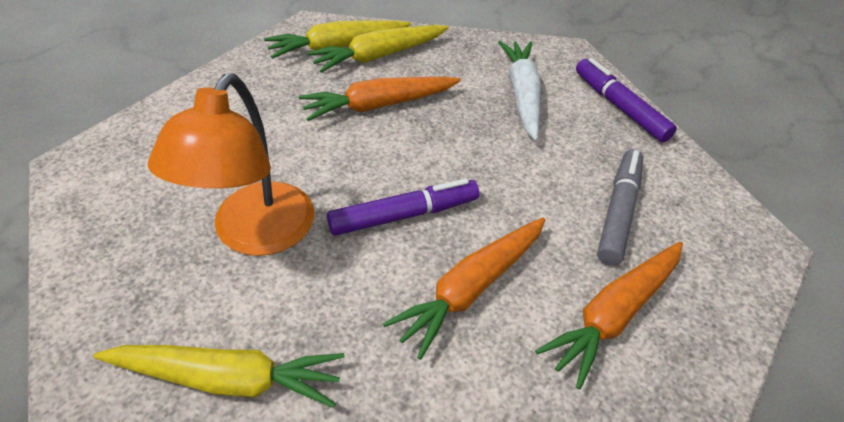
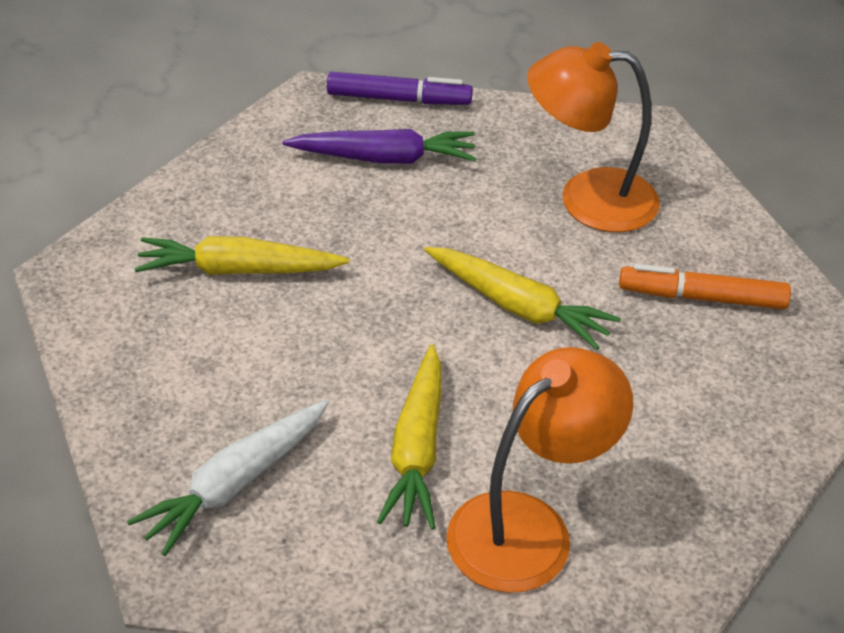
grey marker: 1 -> 0
orange carrot: 3 -> 0
orange lamp: 1 -> 2
orange marker: 0 -> 1
purple carrot: 0 -> 1
purple marker: 2 -> 1

